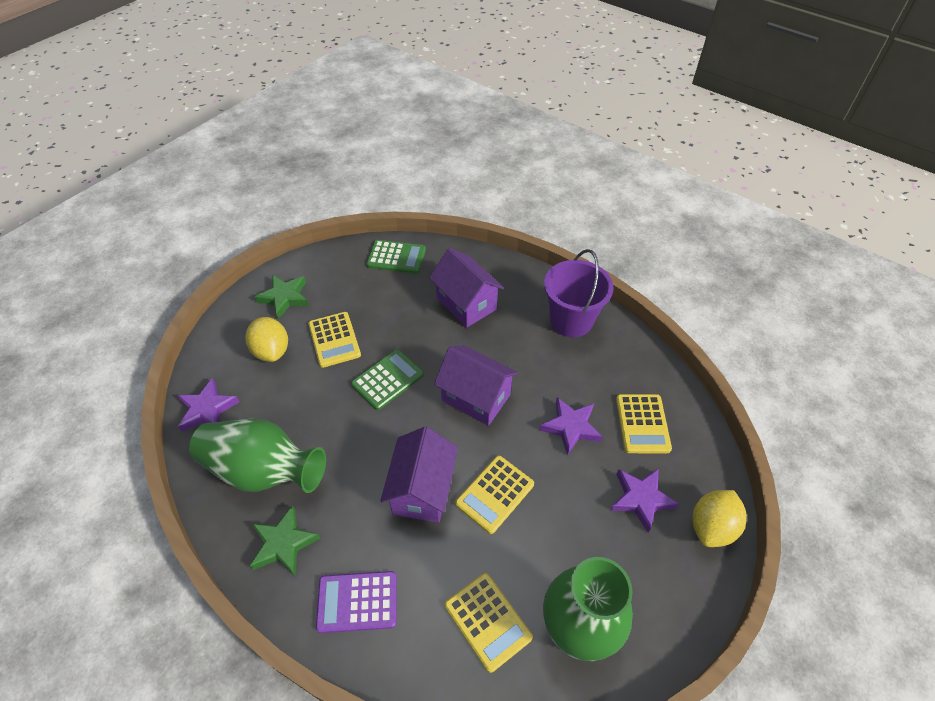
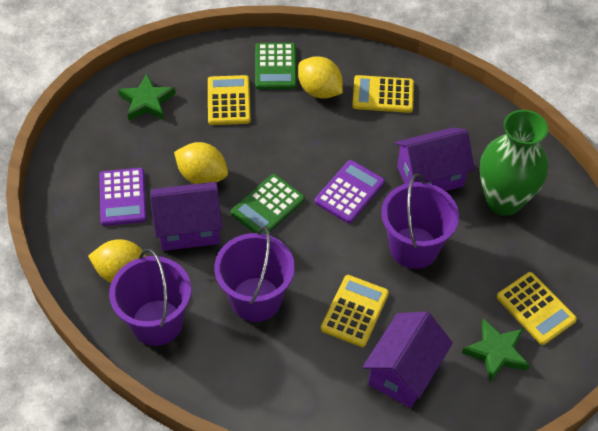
green vase: 2 -> 1
purple bucket: 1 -> 3
purple calculator: 1 -> 2
purple star: 3 -> 0
yellow lemon: 2 -> 3

